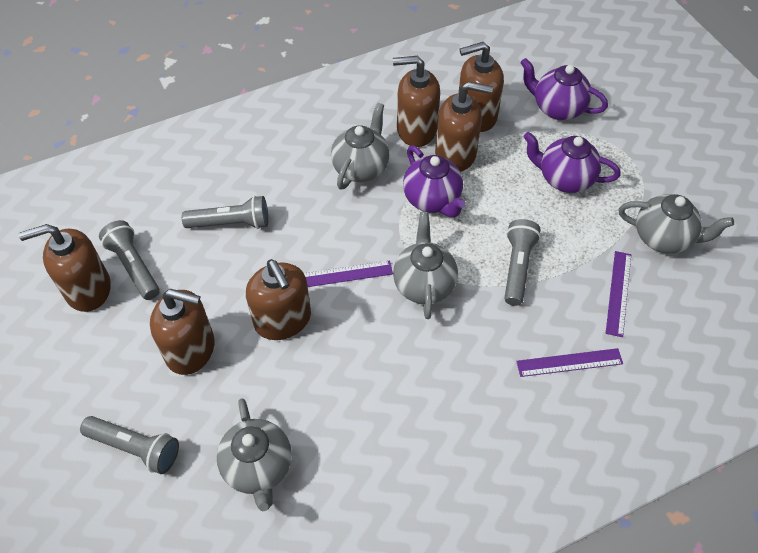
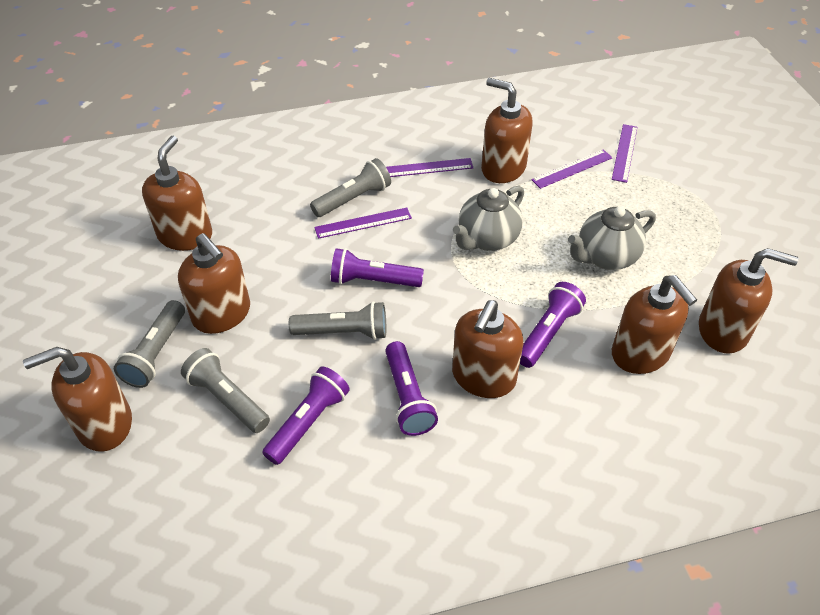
brown soap dispenser: 6 -> 7
grey teapot: 4 -> 2
purple flashlight: 0 -> 4
purple ruler: 3 -> 4
purple teapot: 3 -> 0

